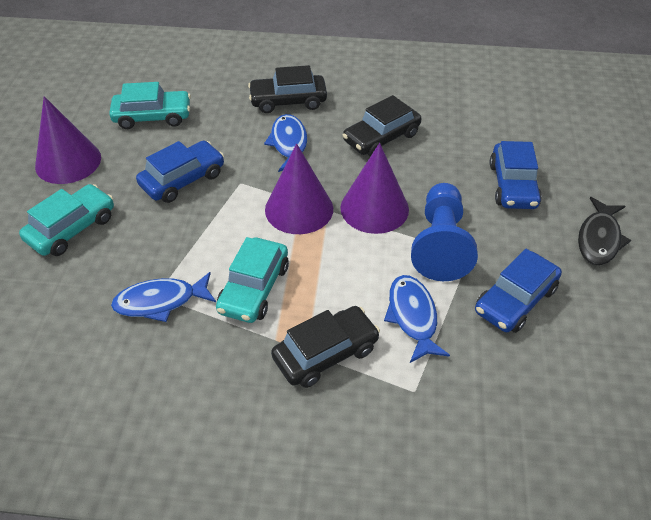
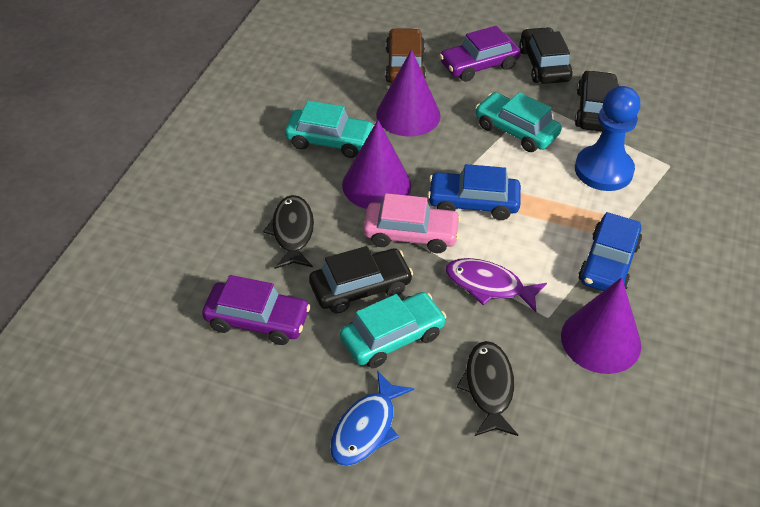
black fish: 1 -> 2
blue car: 3 -> 2
blue fish: 3 -> 1
brown car: 0 -> 1
pink car: 0 -> 1
purple car: 0 -> 2
purple fish: 0 -> 1

